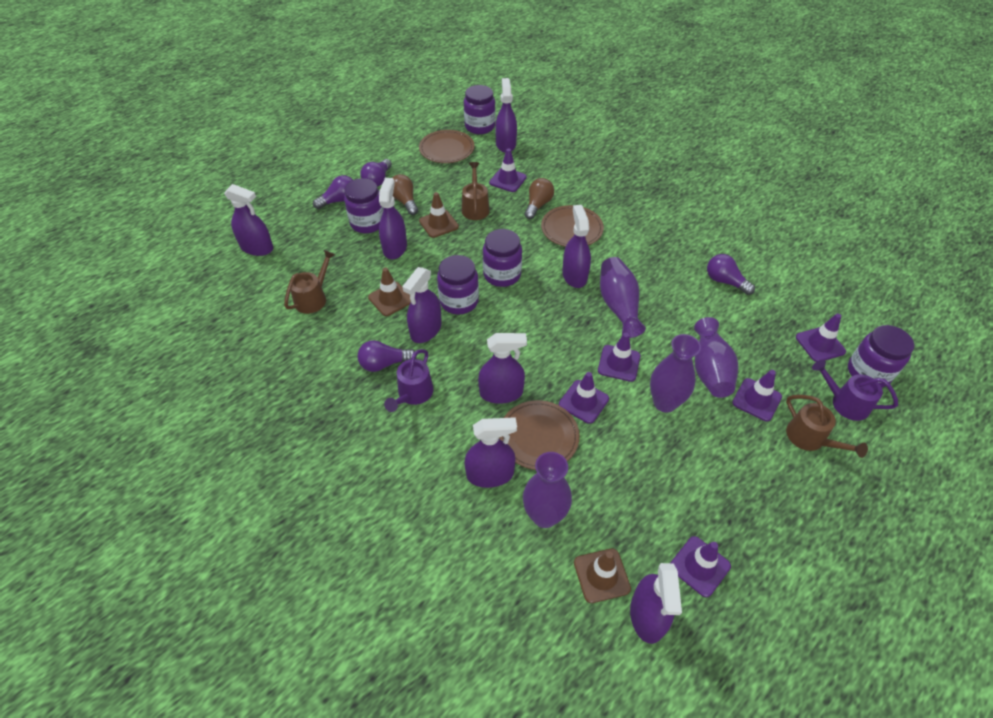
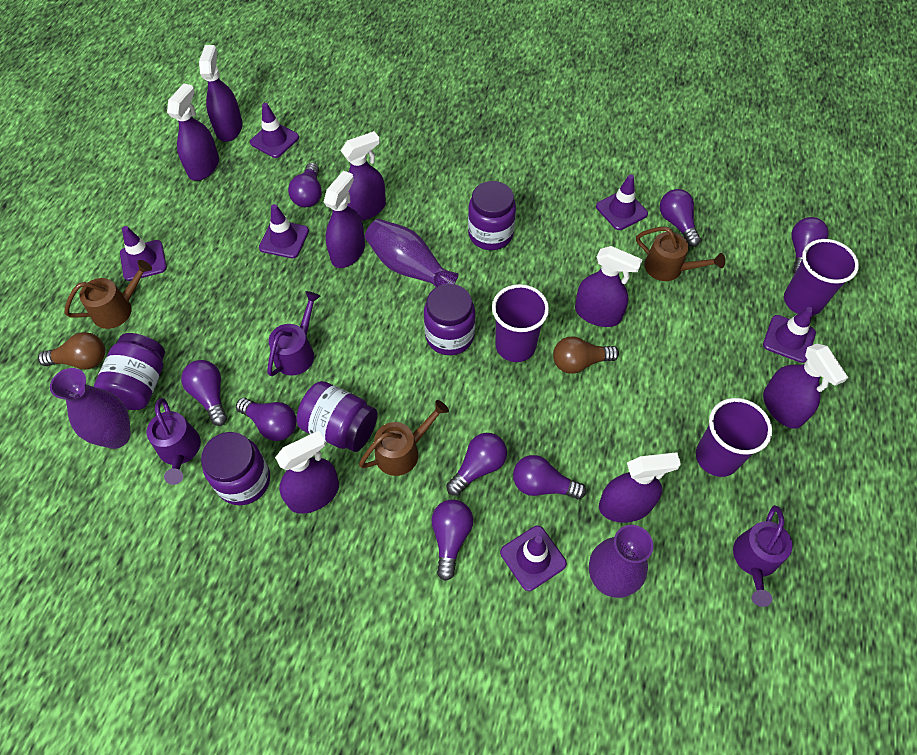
brown plate: 3 -> 0
brown traffic cone: 3 -> 0
purple cup: 0 -> 3
purple light bulb: 4 -> 8
purple vase: 4 -> 3
purple watering can: 2 -> 3

